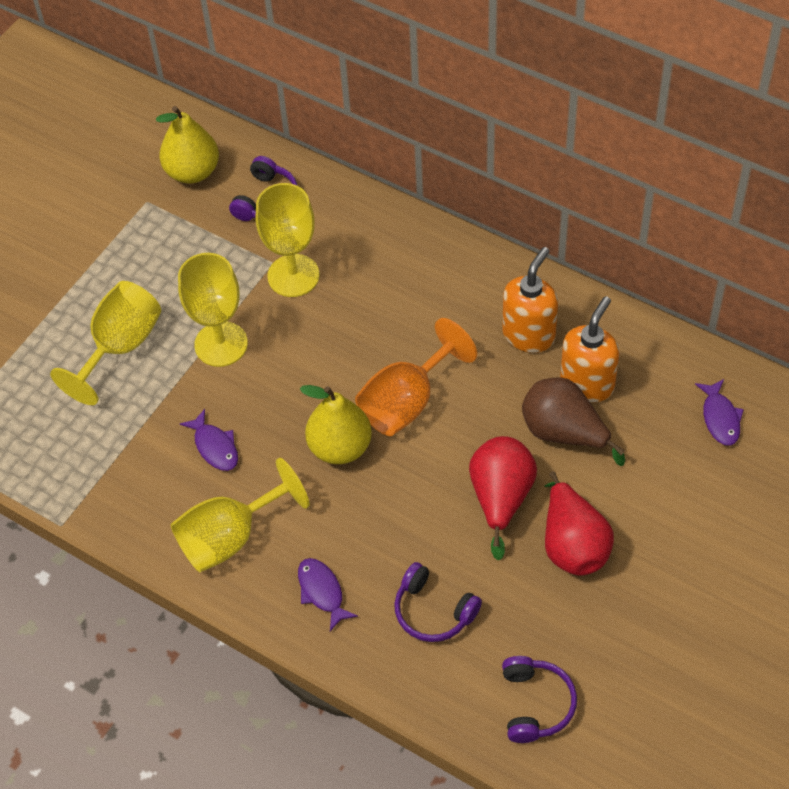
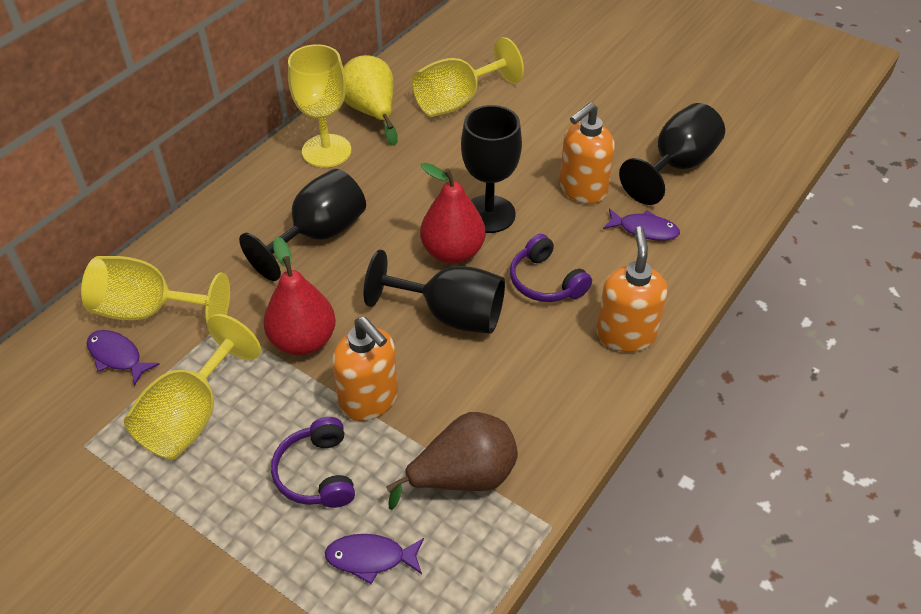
black goblet: 0 -> 4
orange goblet: 1 -> 0
orange soap dispenser: 2 -> 3
purple headphones: 3 -> 2
yellow pear: 2 -> 1

